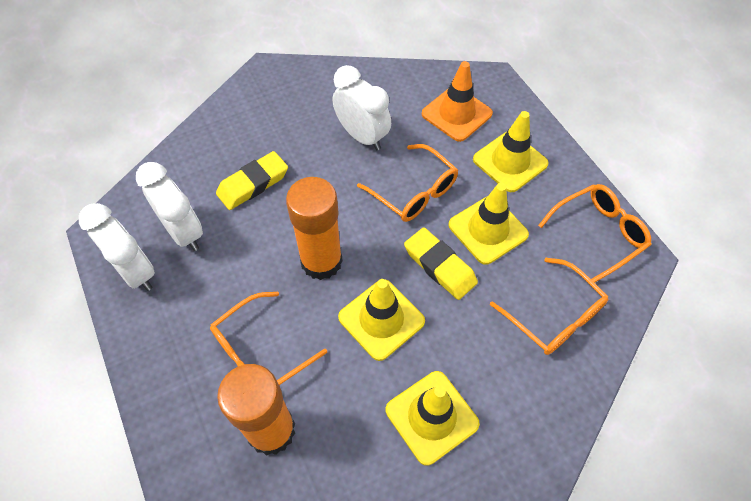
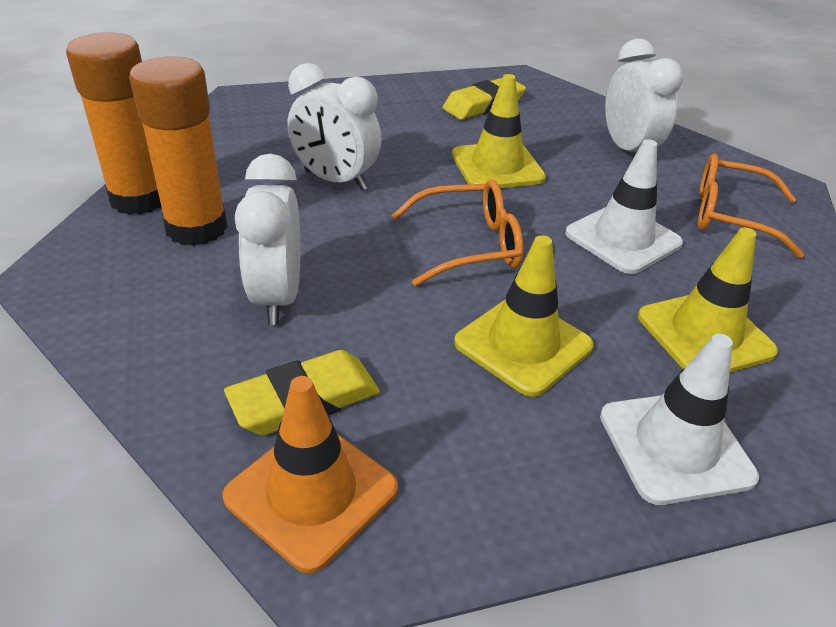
orange glasses: 4 -> 2
white traffic cone: 0 -> 2
yellow traffic cone: 4 -> 3

